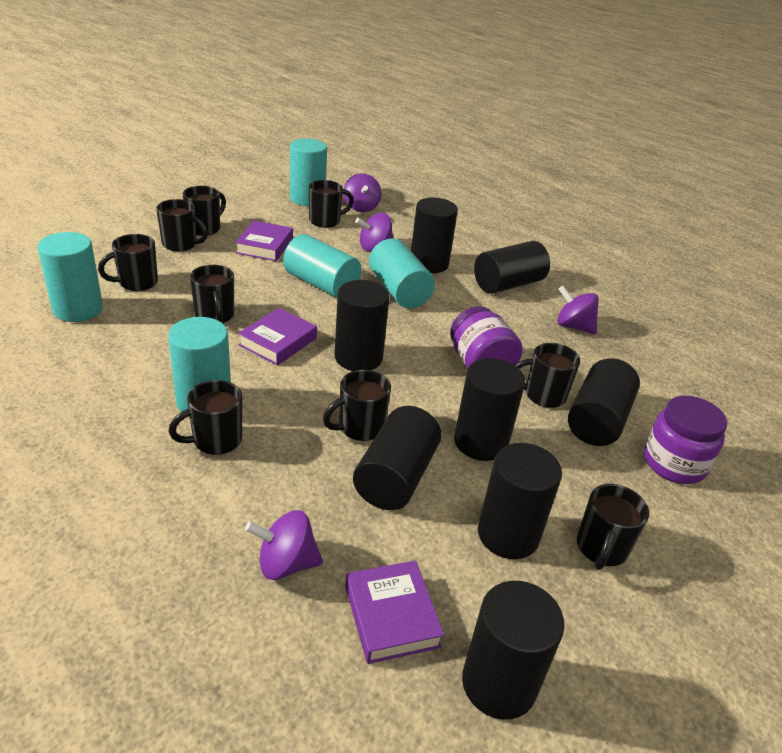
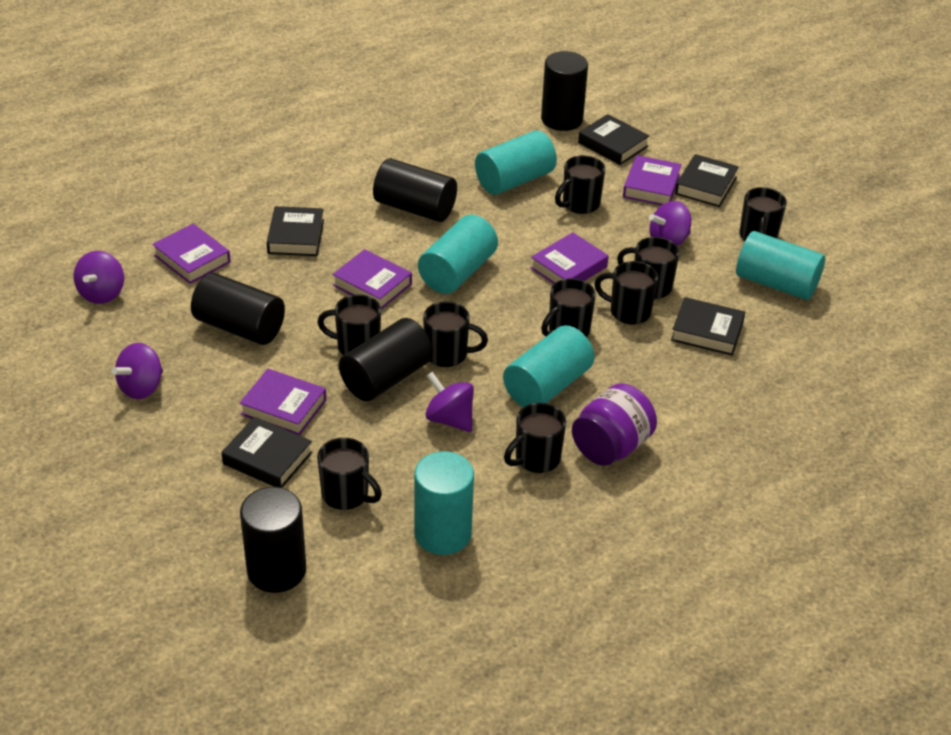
black book: 0 -> 5
black cylinder: 8 -> 5
purple book: 3 -> 5
purple jar: 2 -> 1

